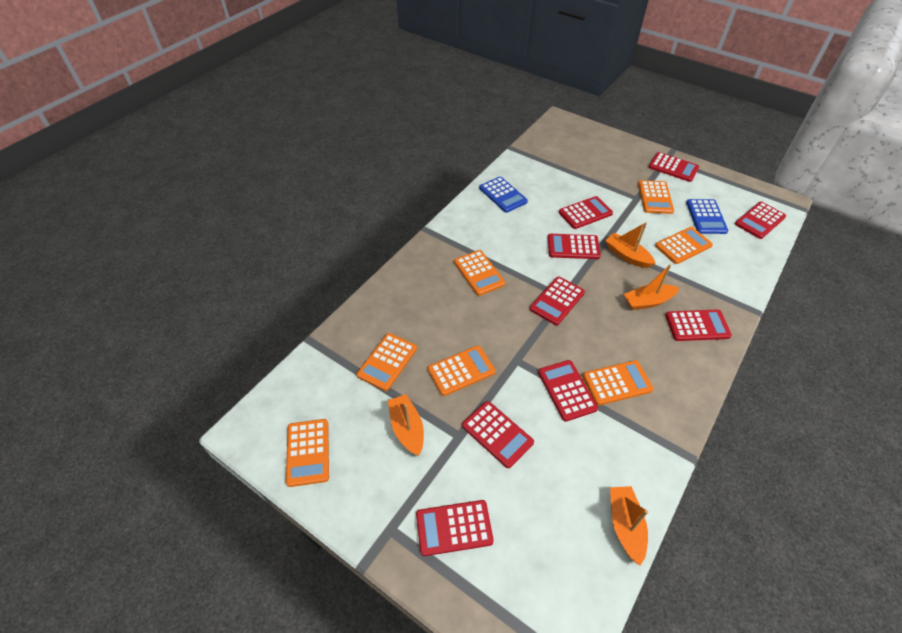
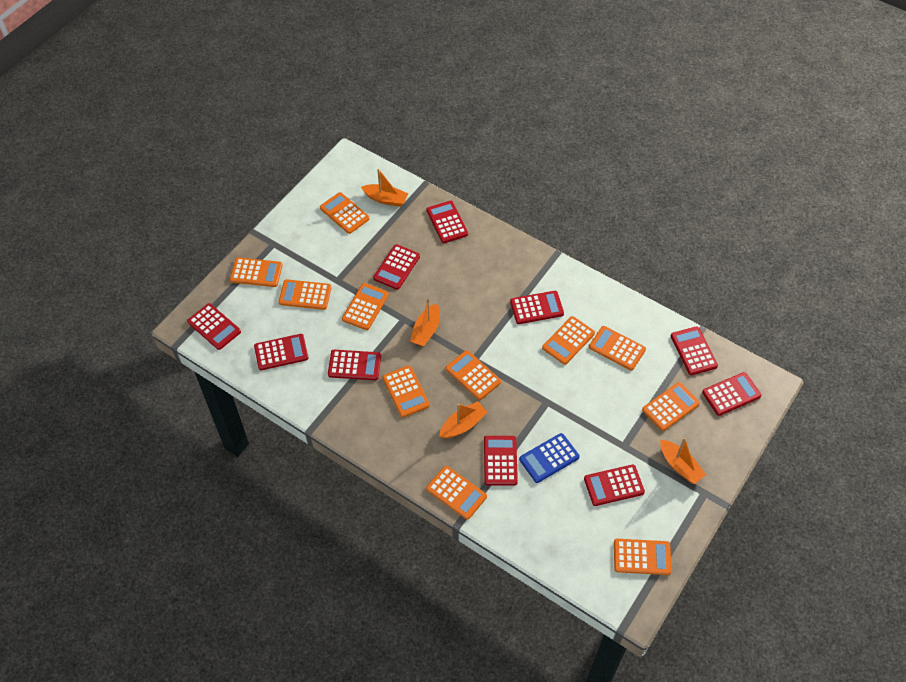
blue calculator: 2 -> 1
orange calculator: 7 -> 11
red calculator: 9 -> 10

